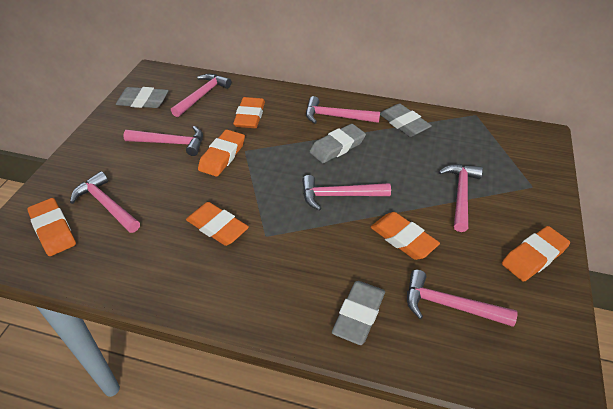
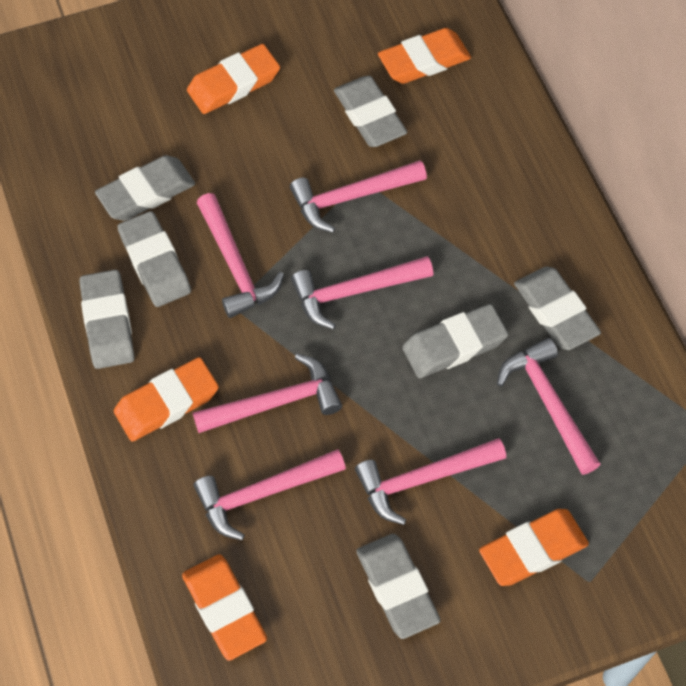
grey eraser: 4 -> 7
orange eraser: 6 -> 5

